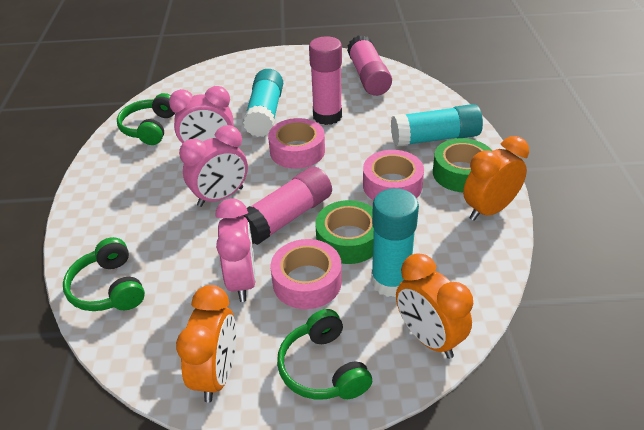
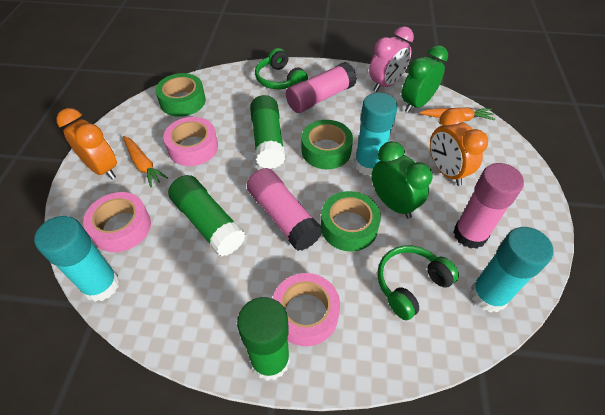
green clock: 0 -> 2
green glue stick: 0 -> 3
green headphones: 3 -> 2
green tape: 2 -> 3
orange carrot: 0 -> 2
orange clock: 3 -> 2
pink clock: 3 -> 1

